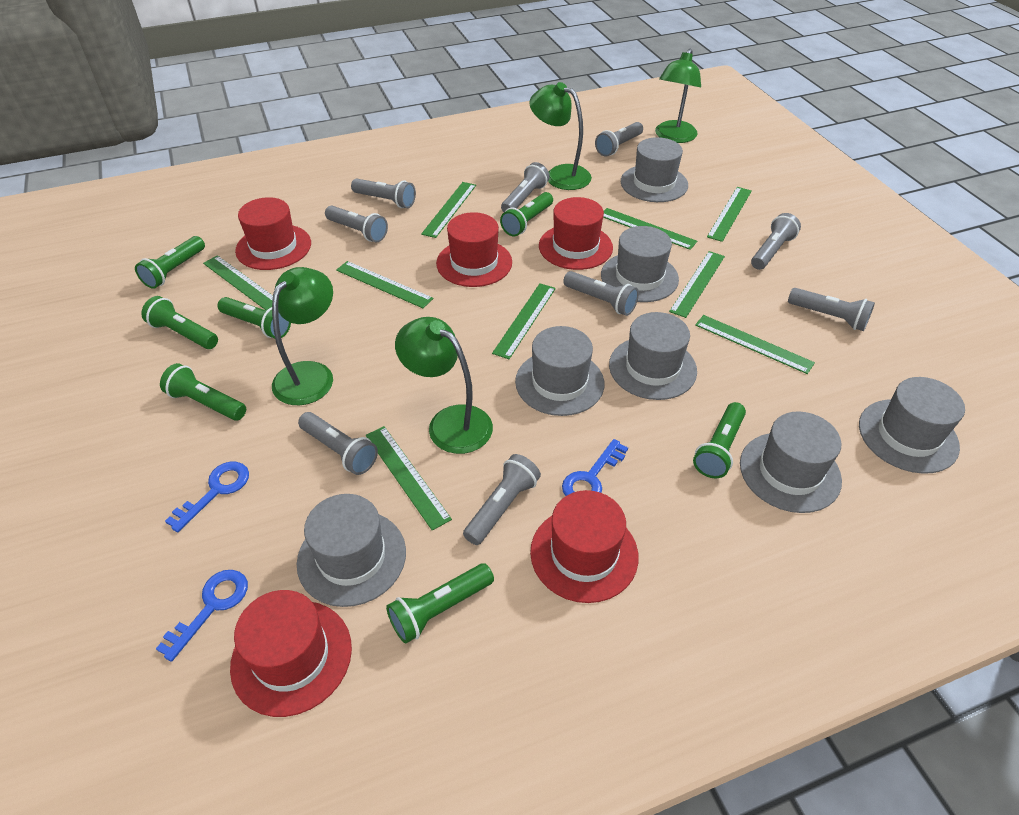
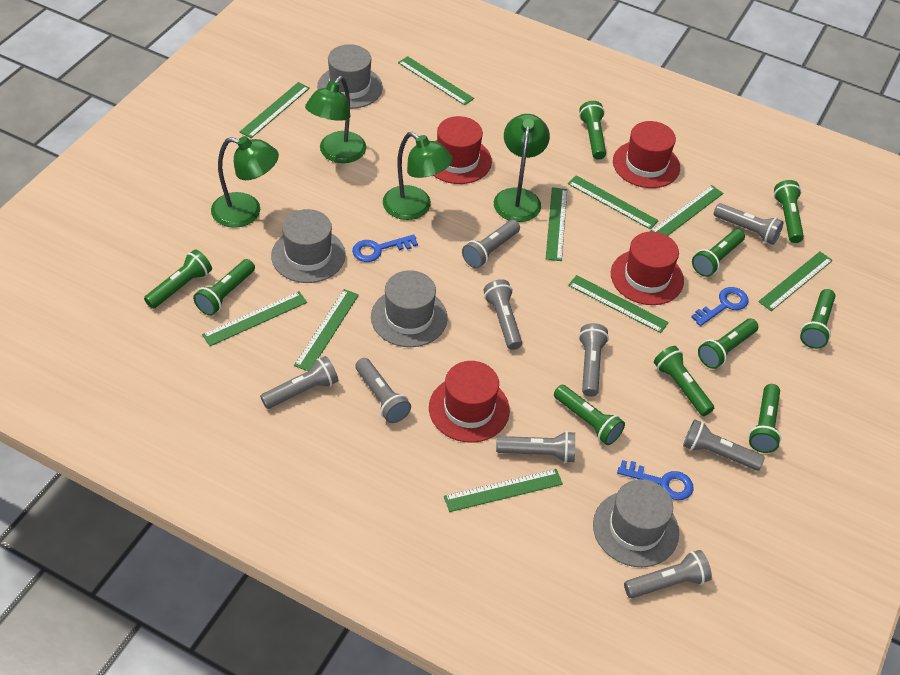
green flashlight: 7 -> 10
green ruler: 9 -> 10
grey hat: 7 -> 4
red hat: 5 -> 4

